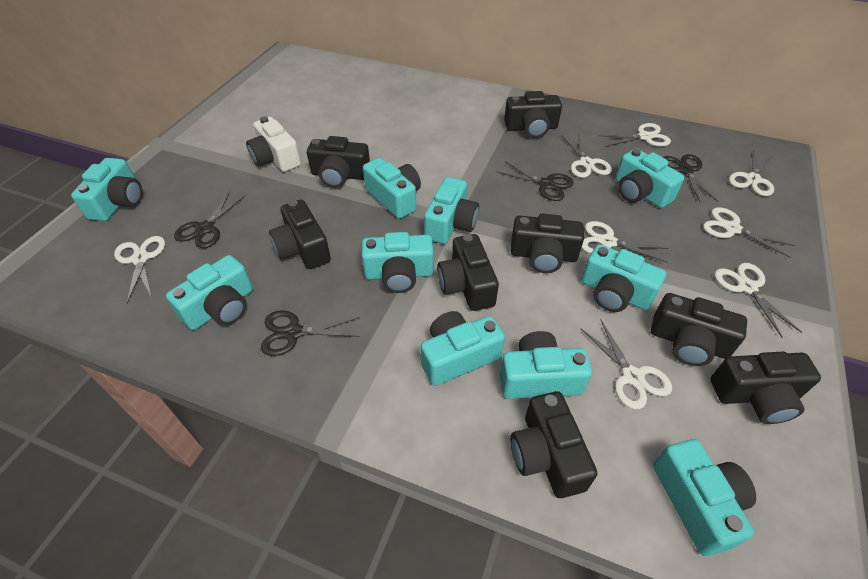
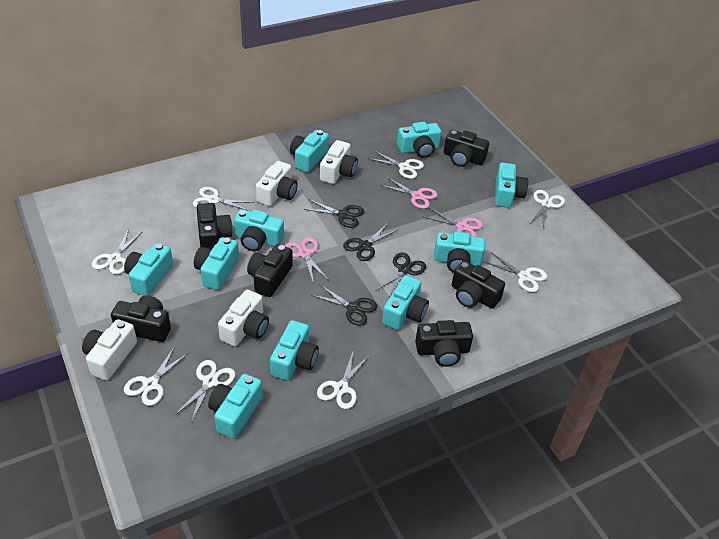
black camera: 8 -> 6
pink scissors: 0 -> 3
white camera: 1 -> 4

